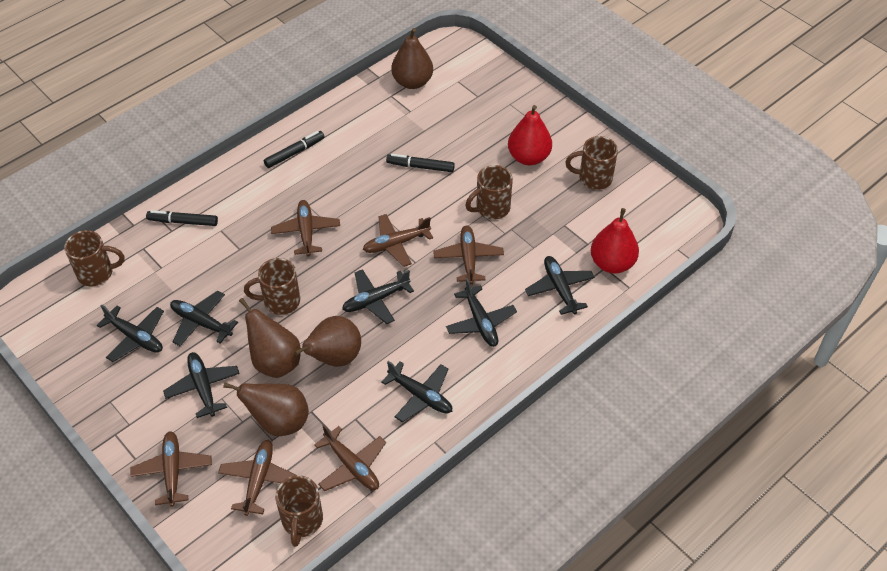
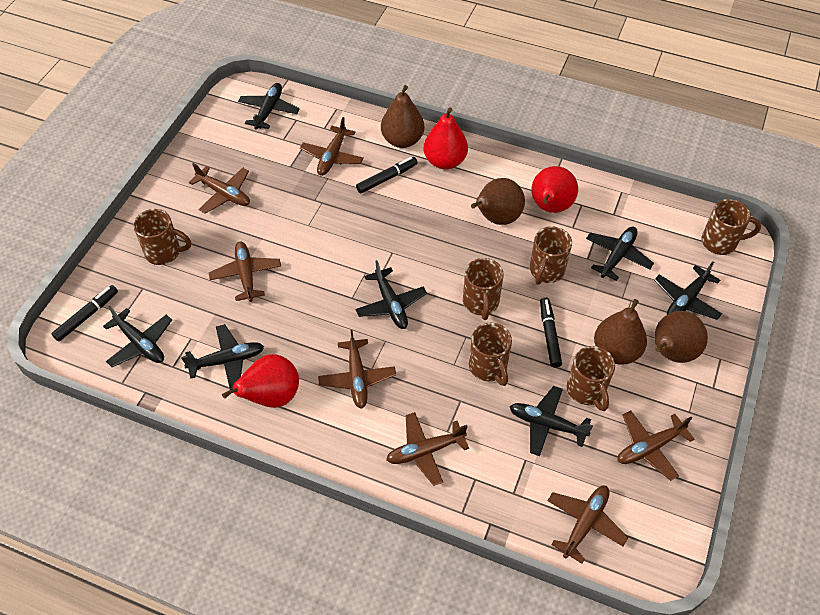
brown mug: 5 -> 6
brown plane: 6 -> 7
red pear: 2 -> 3

